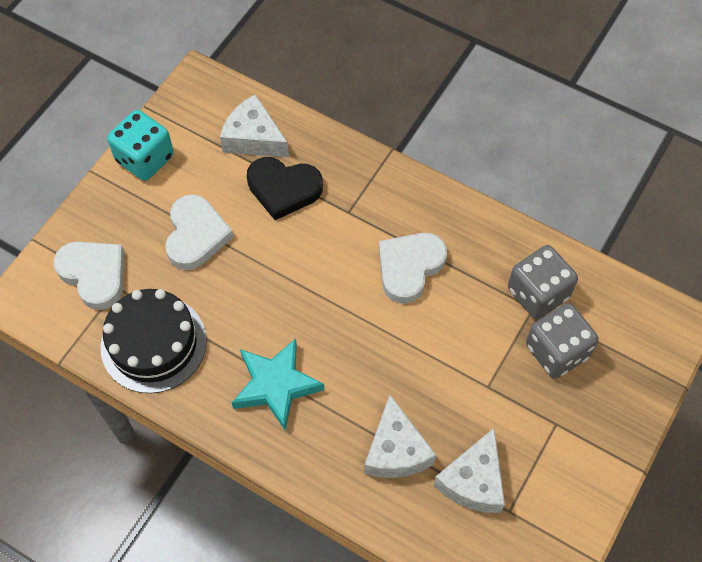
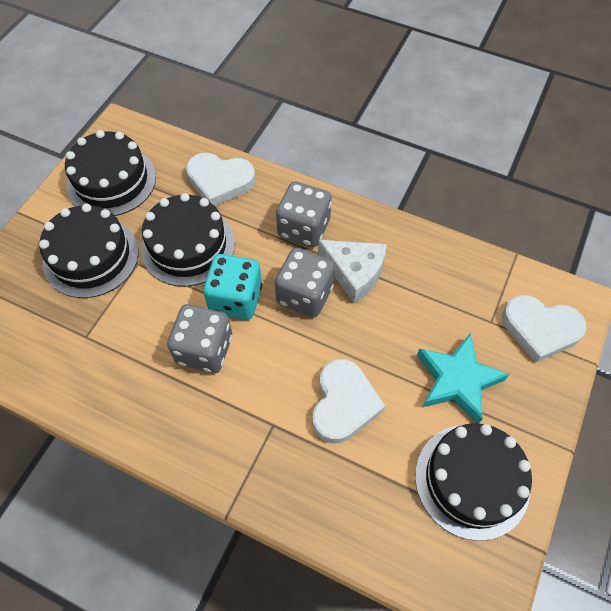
black cake: 1 -> 4
black heart: 1 -> 0
grey dice: 2 -> 3
white cheese: 3 -> 1

